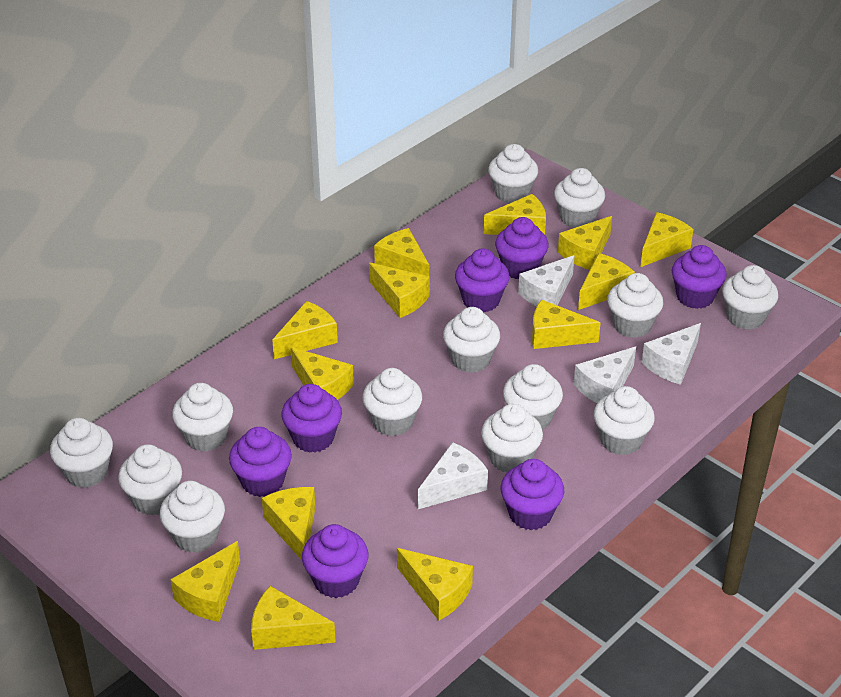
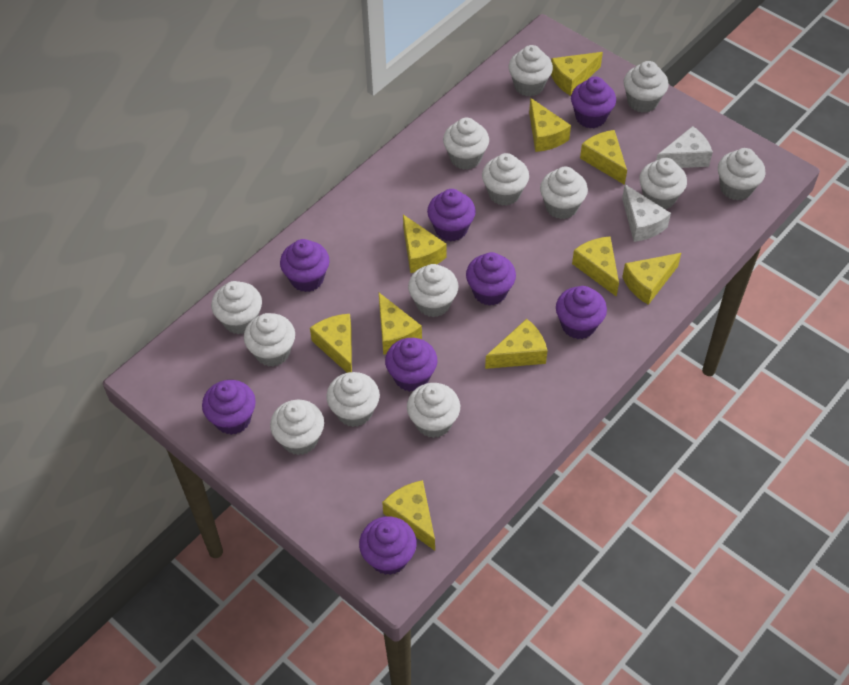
purple cupcake: 7 -> 8
white cheese: 4 -> 2
yellow cheese: 13 -> 10

